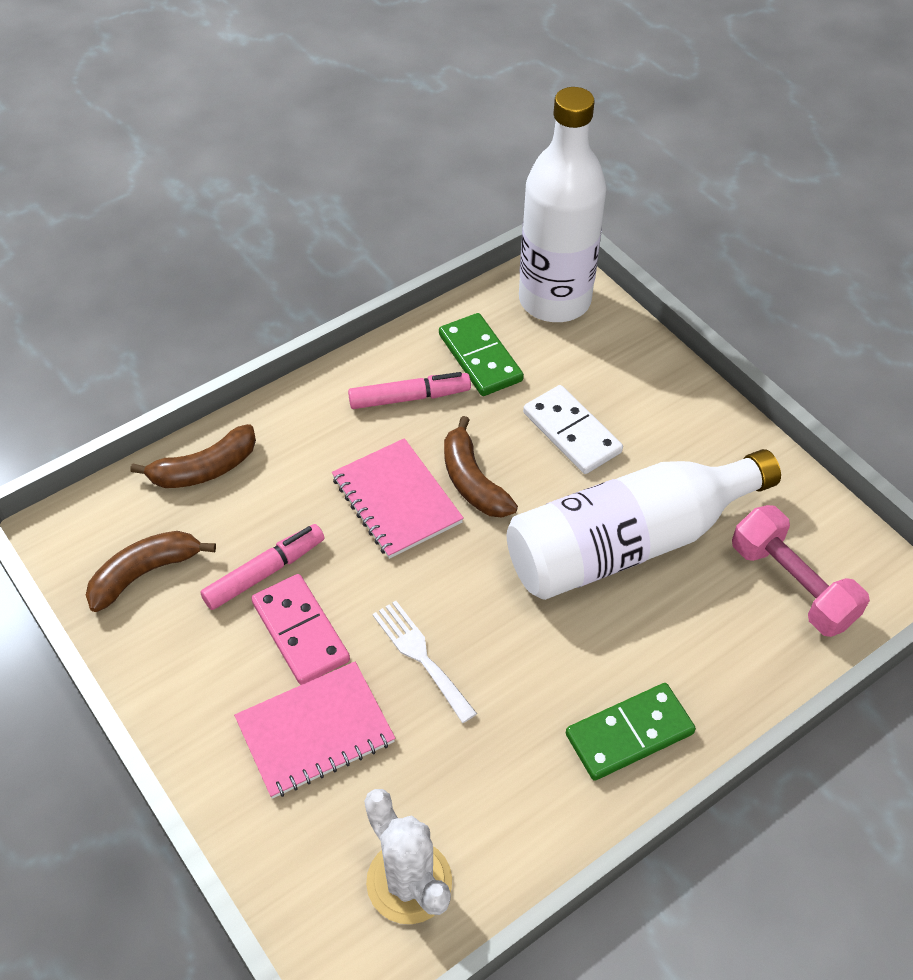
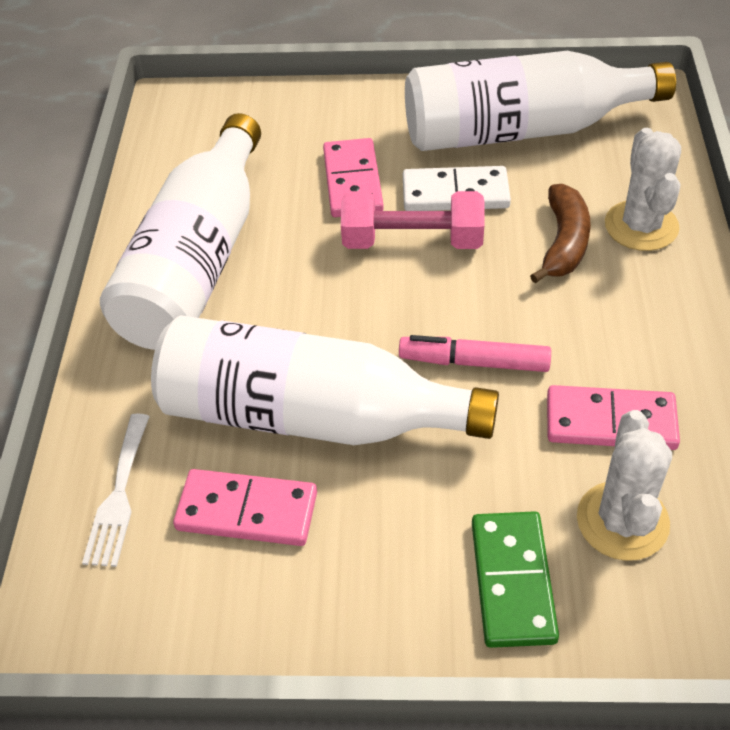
brown banana: 3 -> 1
green domino: 2 -> 1
pink domino: 1 -> 3
pink marker: 2 -> 1
pink notebook: 2 -> 0
white bottle: 2 -> 3
white cactus: 1 -> 2

